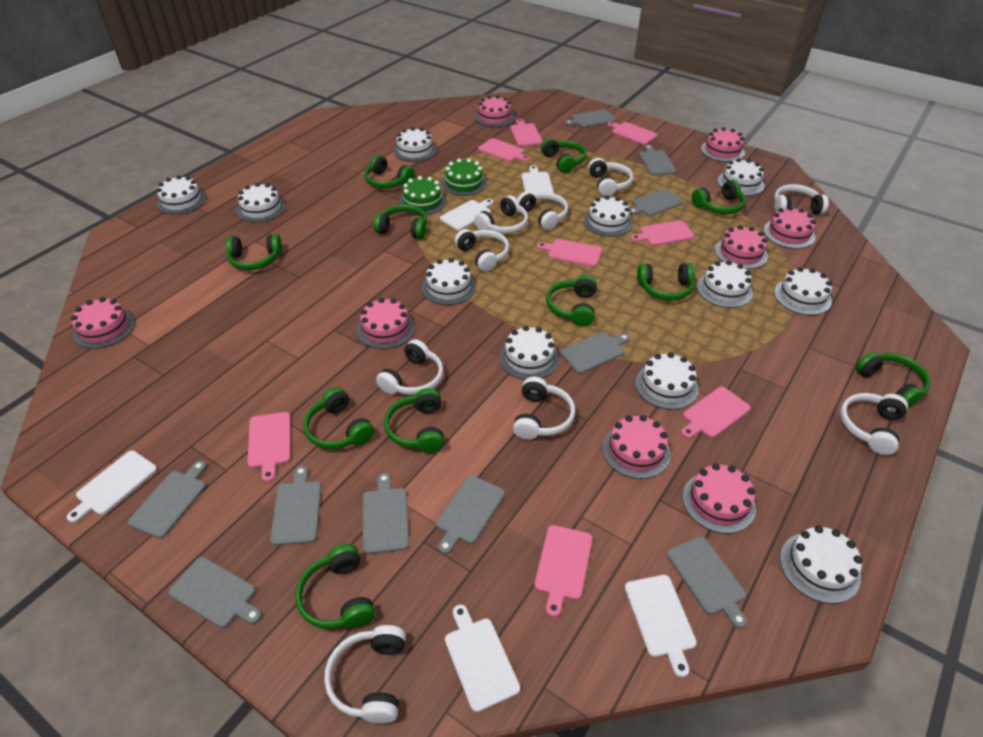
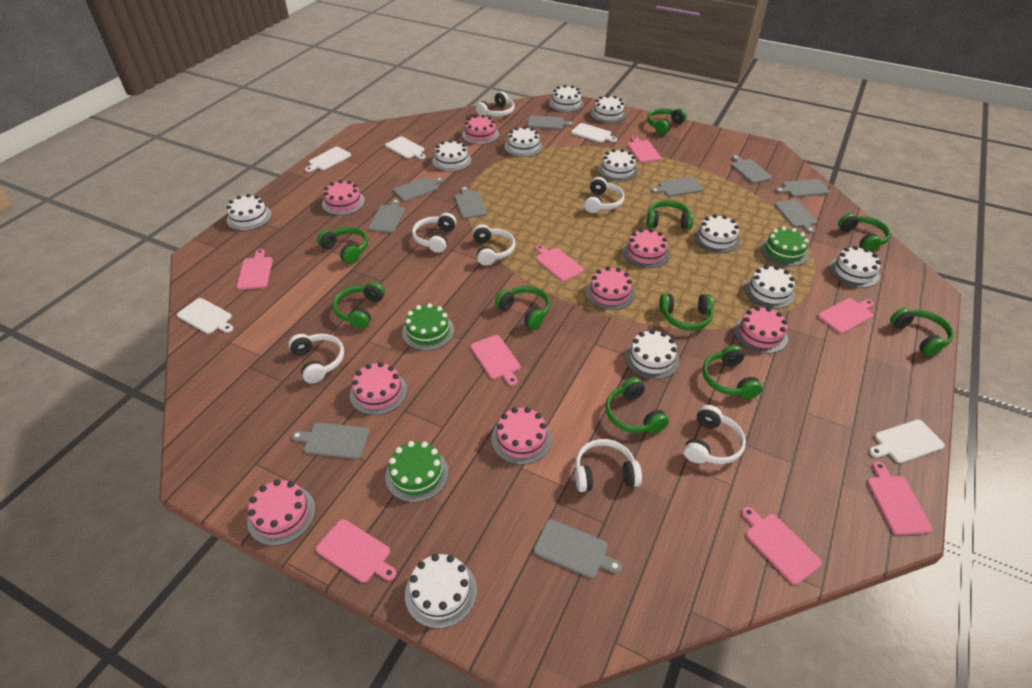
green cake: 2 -> 3
green headphones: 11 -> 10
white headphones: 9 -> 7

